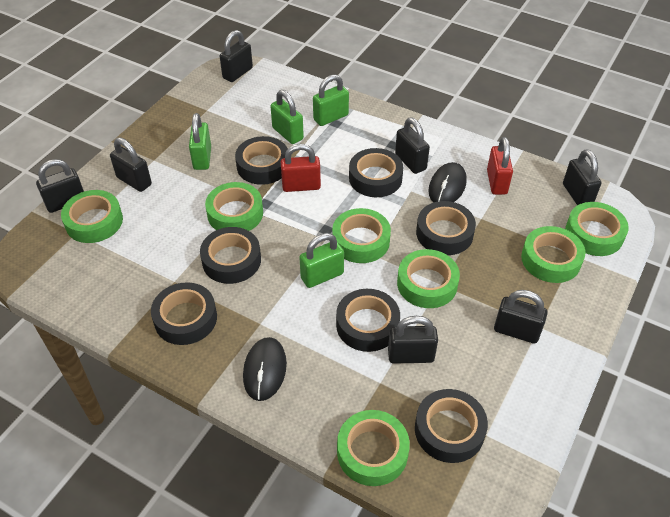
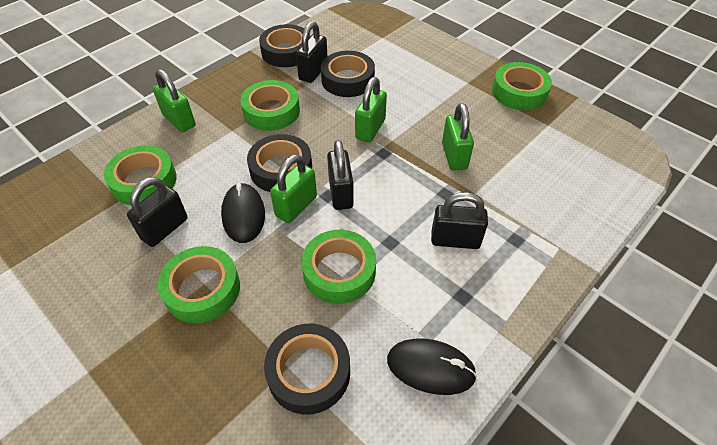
black padlock: 7 -> 4
black tape: 7 -> 4
green tape: 7 -> 5
red padlock: 2 -> 0

